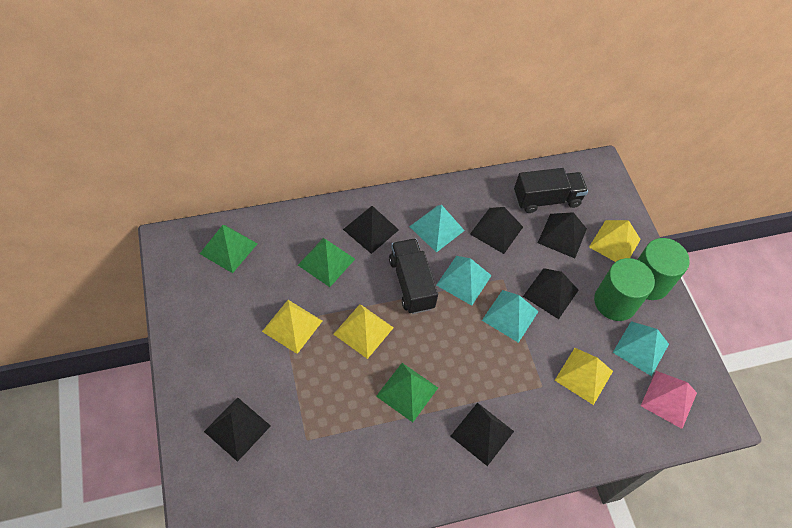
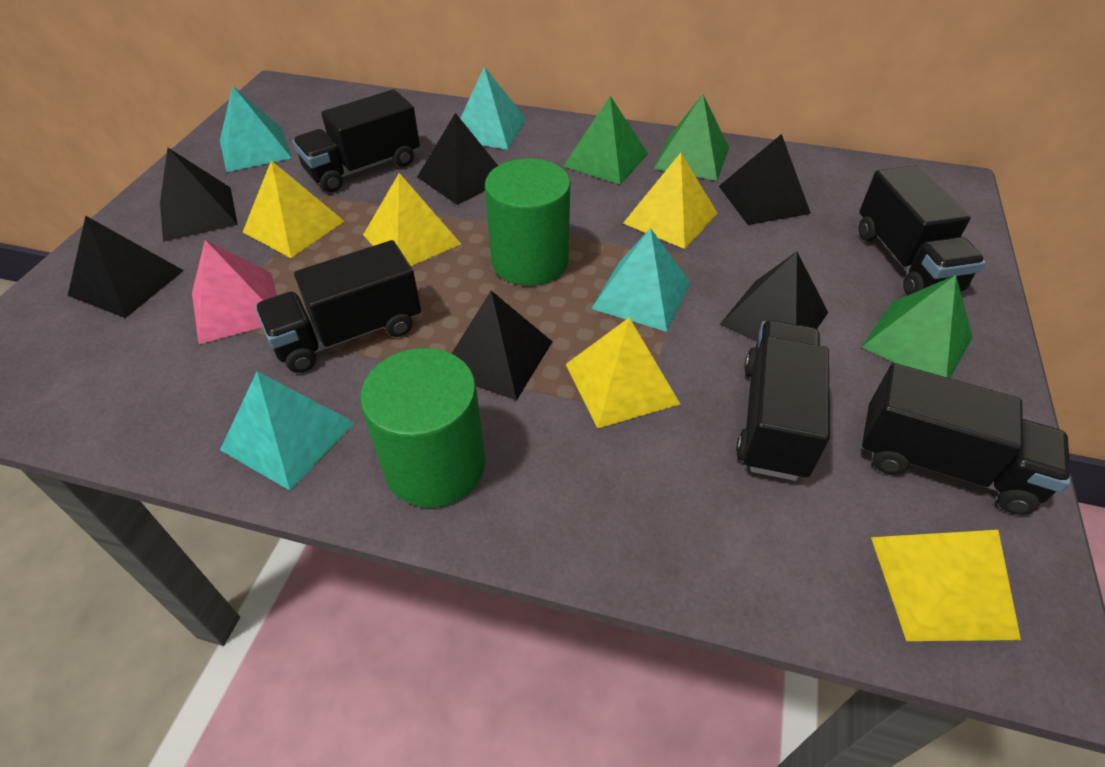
black truck: 2 -> 5
yellow pyramid: 4 -> 5

